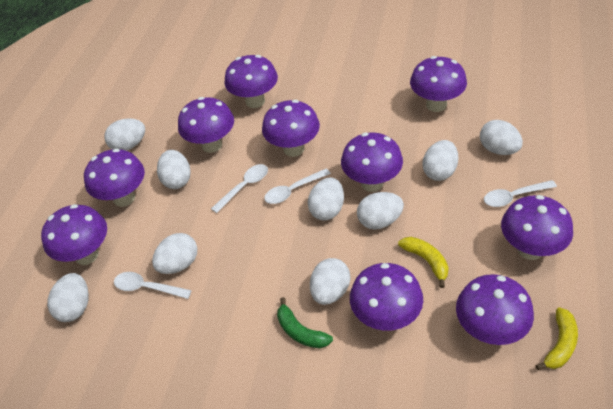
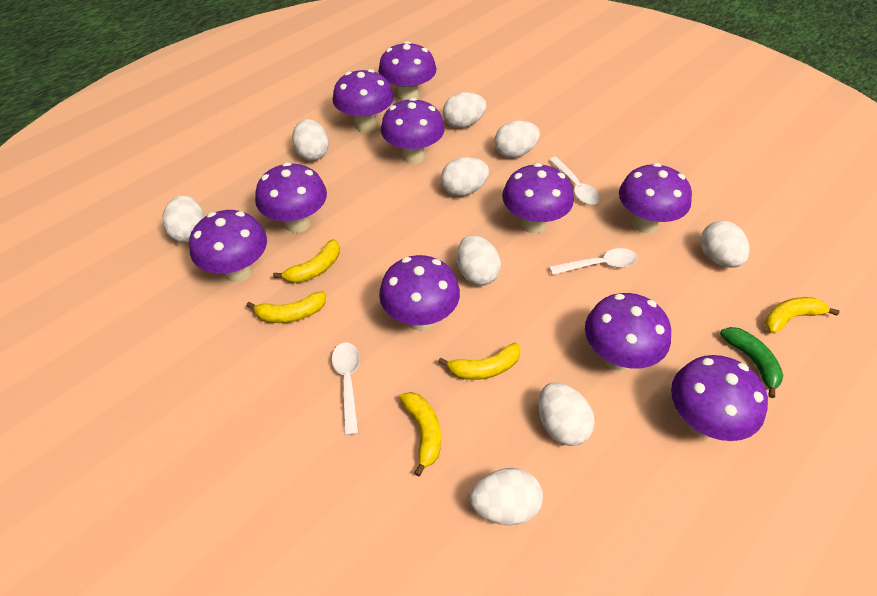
white spoon: 4 -> 3
yellow banana: 2 -> 5

